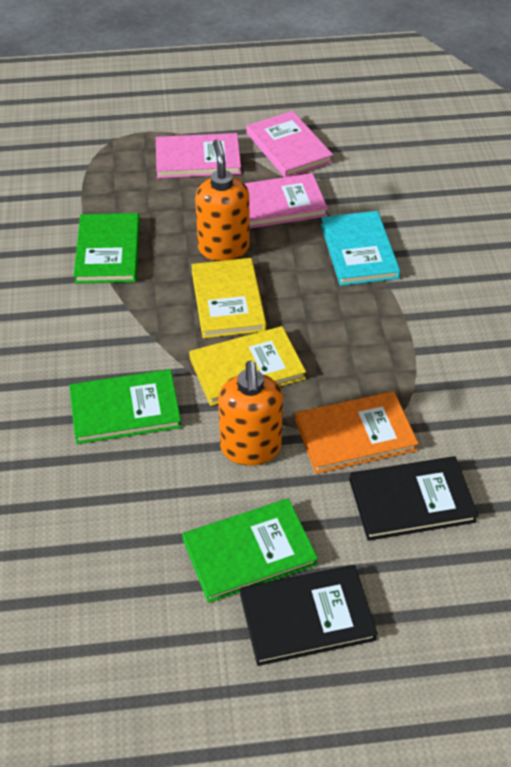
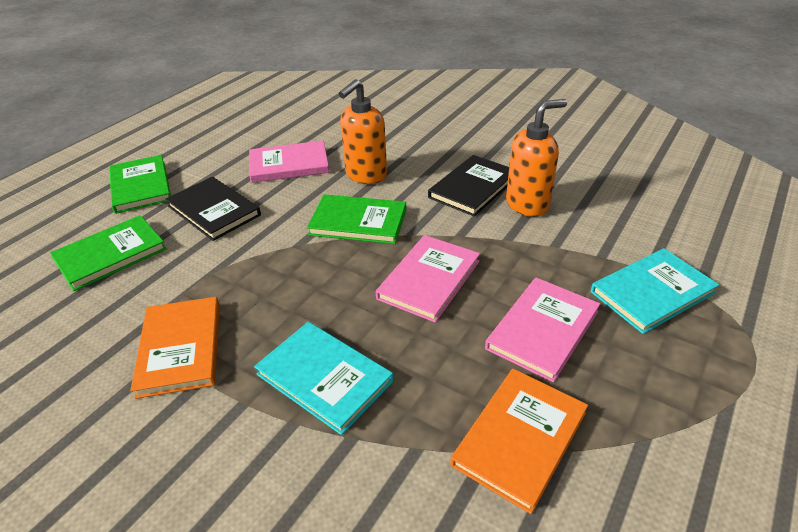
orange book: 1 -> 2
turquoise book: 1 -> 2
yellow book: 2 -> 0

